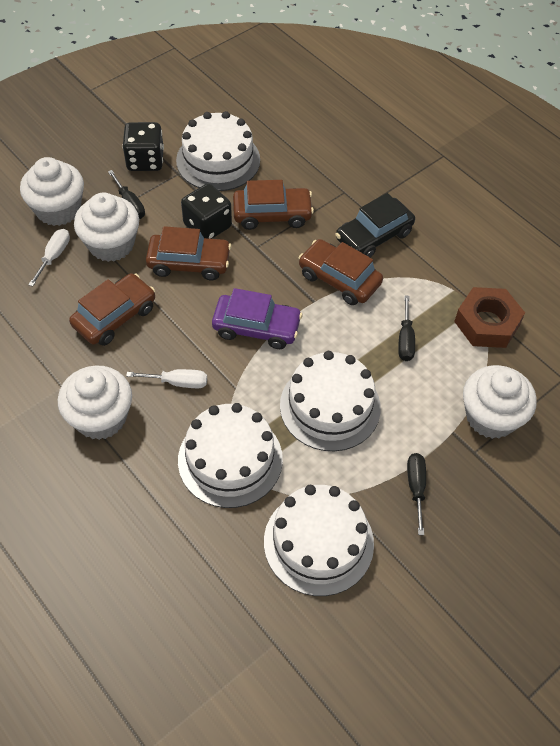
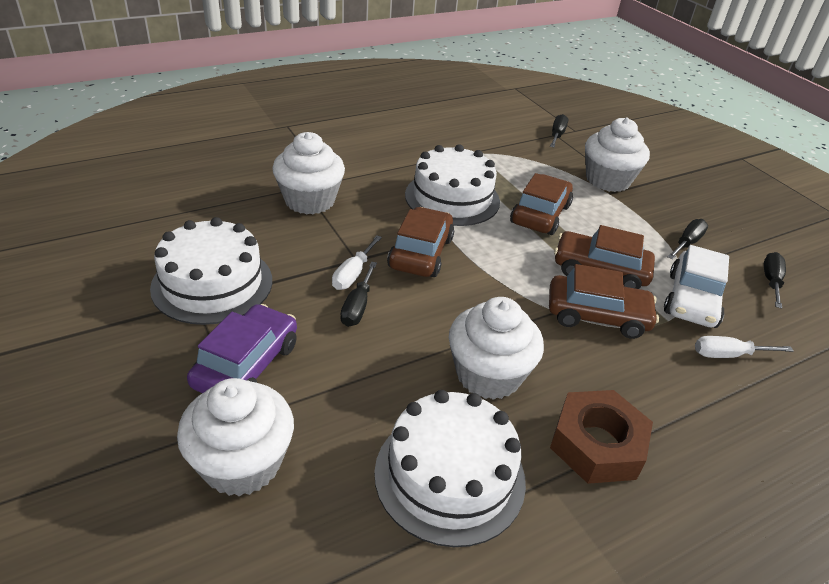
black car: 1 -> 0
black dice: 2 -> 0
black screwdriver: 3 -> 4
white cake: 4 -> 3
white car: 0 -> 1

